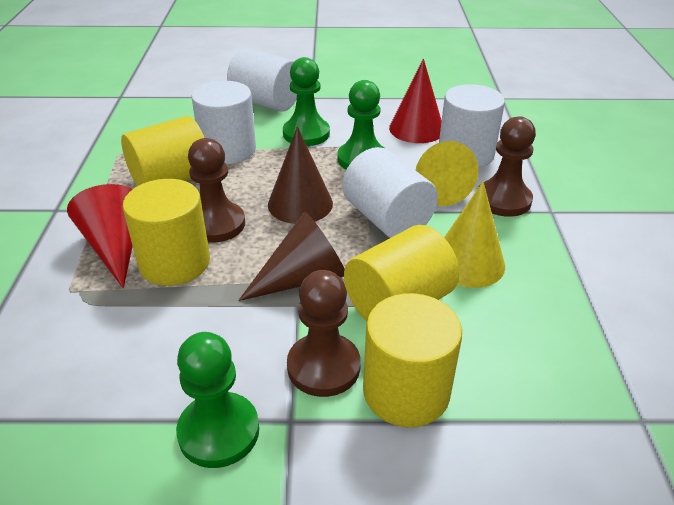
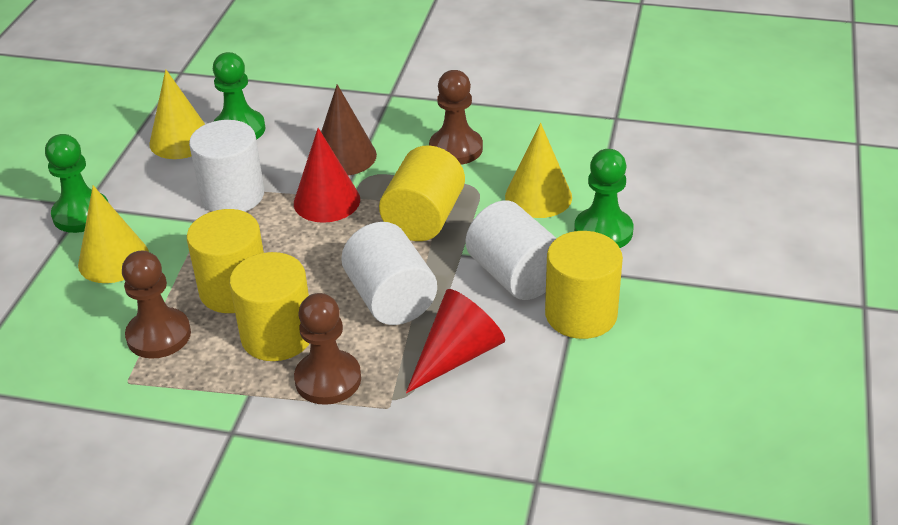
brown cone: 2 -> 1
white cylinder: 4 -> 3
yellow cone: 2 -> 3

